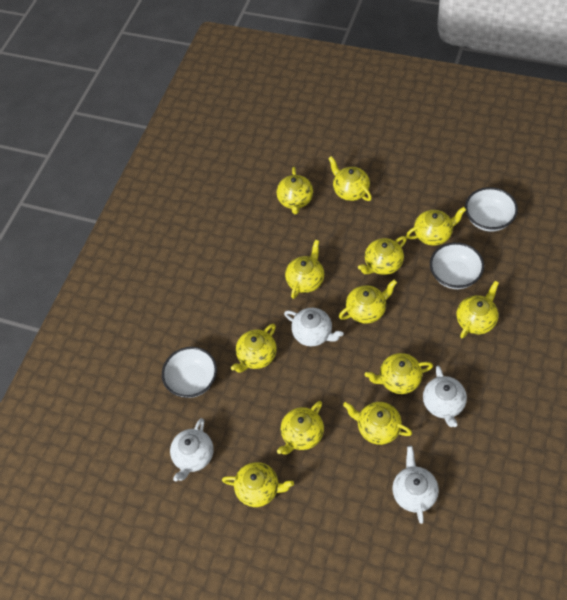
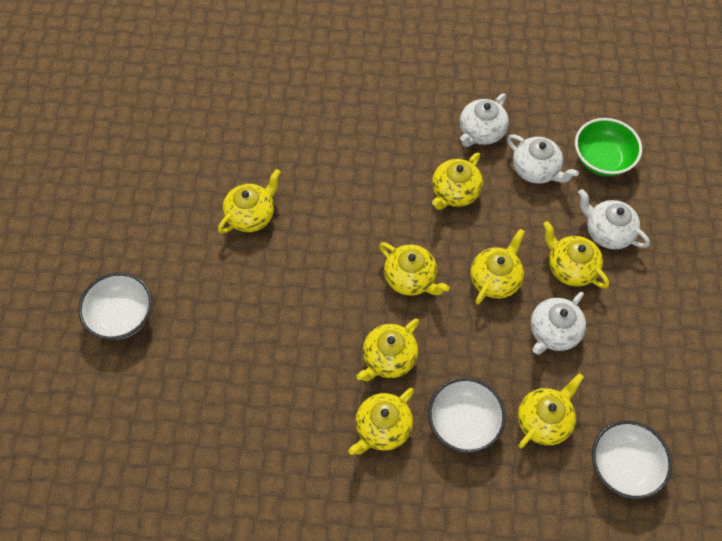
green bowl: 0 -> 1
yellow teapot: 12 -> 8

